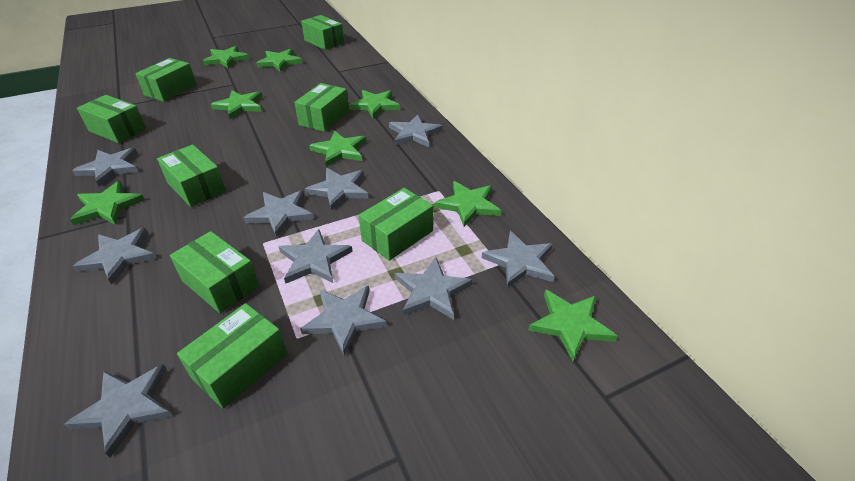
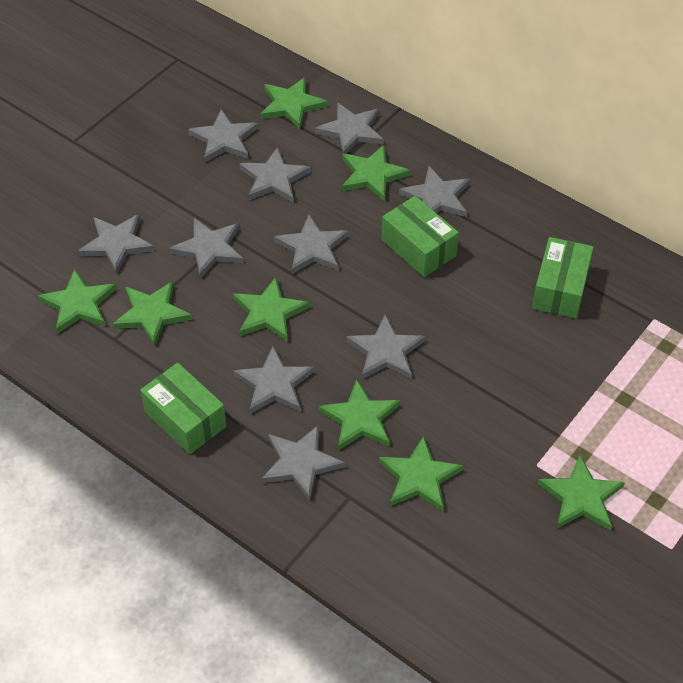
green box: 8 -> 3

